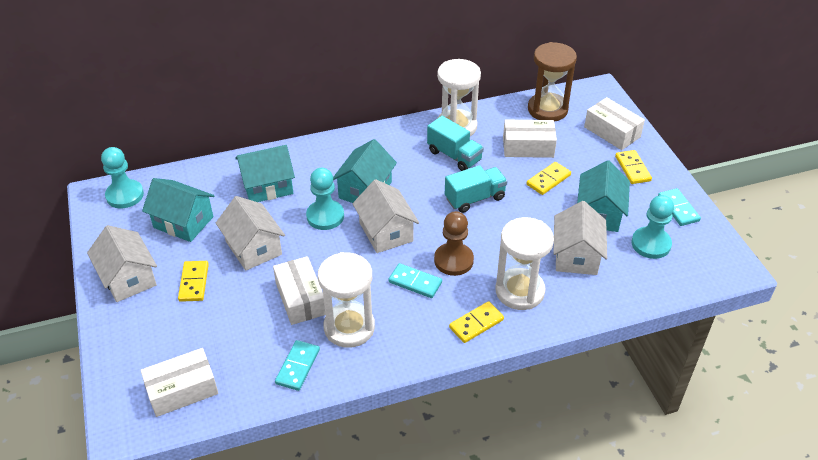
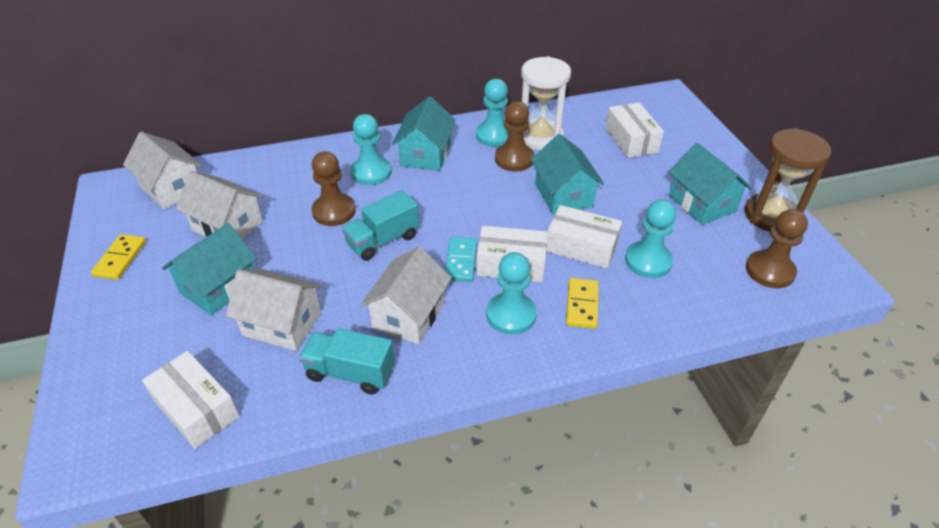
brown pawn: 1 -> 3
turquoise domino: 3 -> 1
turquoise pawn: 3 -> 4
white hourglass: 3 -> 1
yellow domino: 4 -> 2

